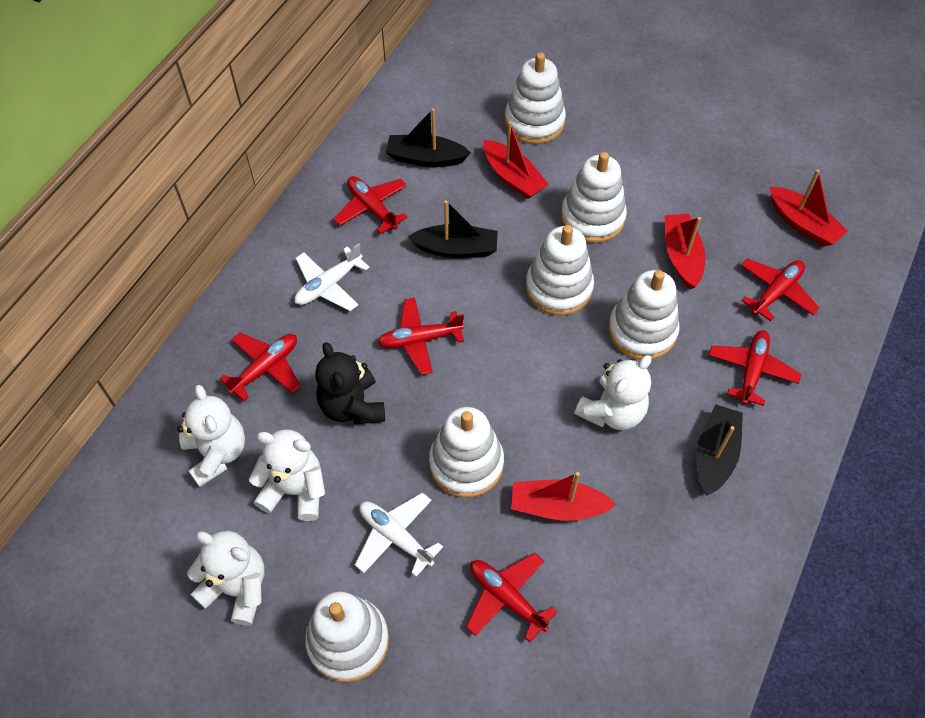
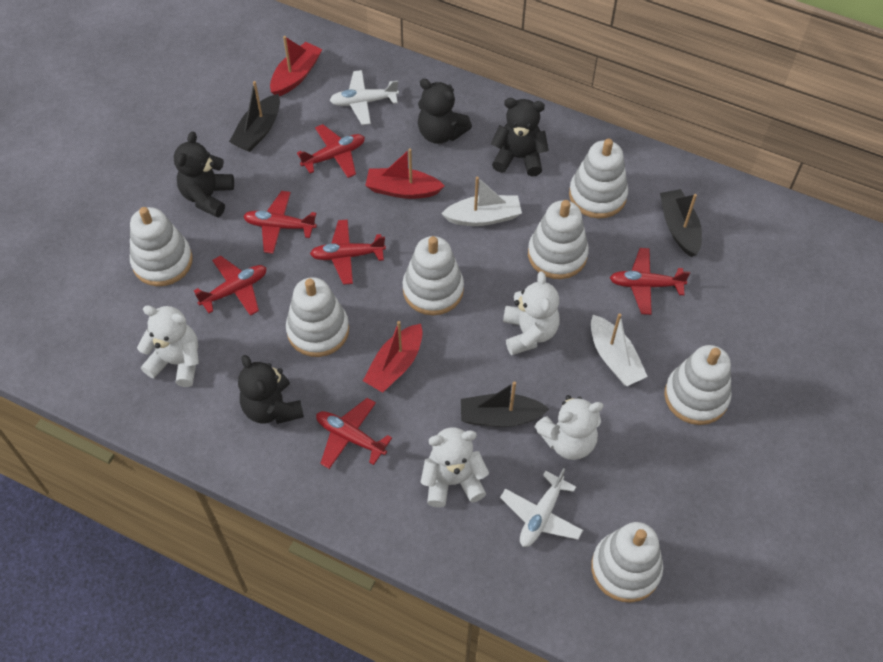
black teddy bear: 1 -> 4
red boat: 4 -> 3
white boat: 0 -> 2
white stacking toy: 6 -> 7

